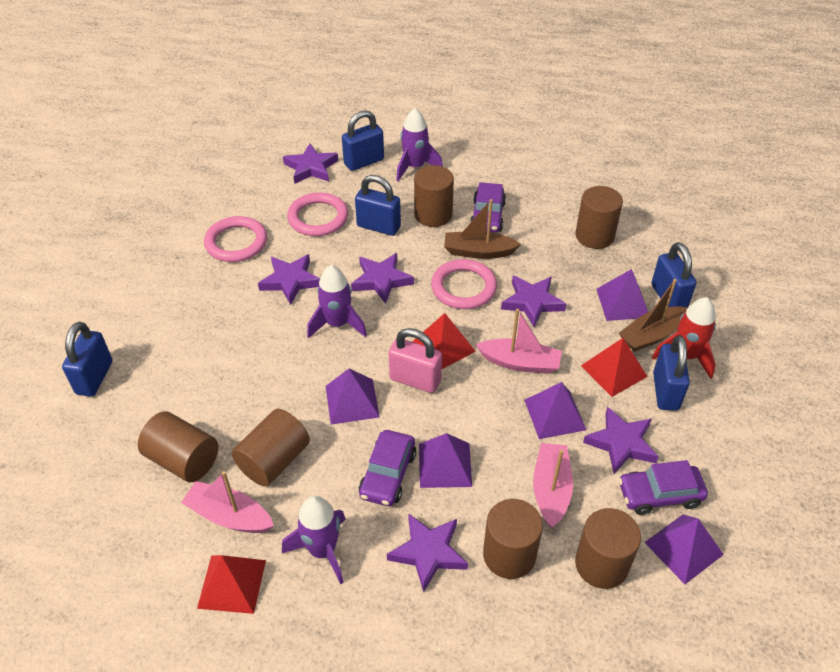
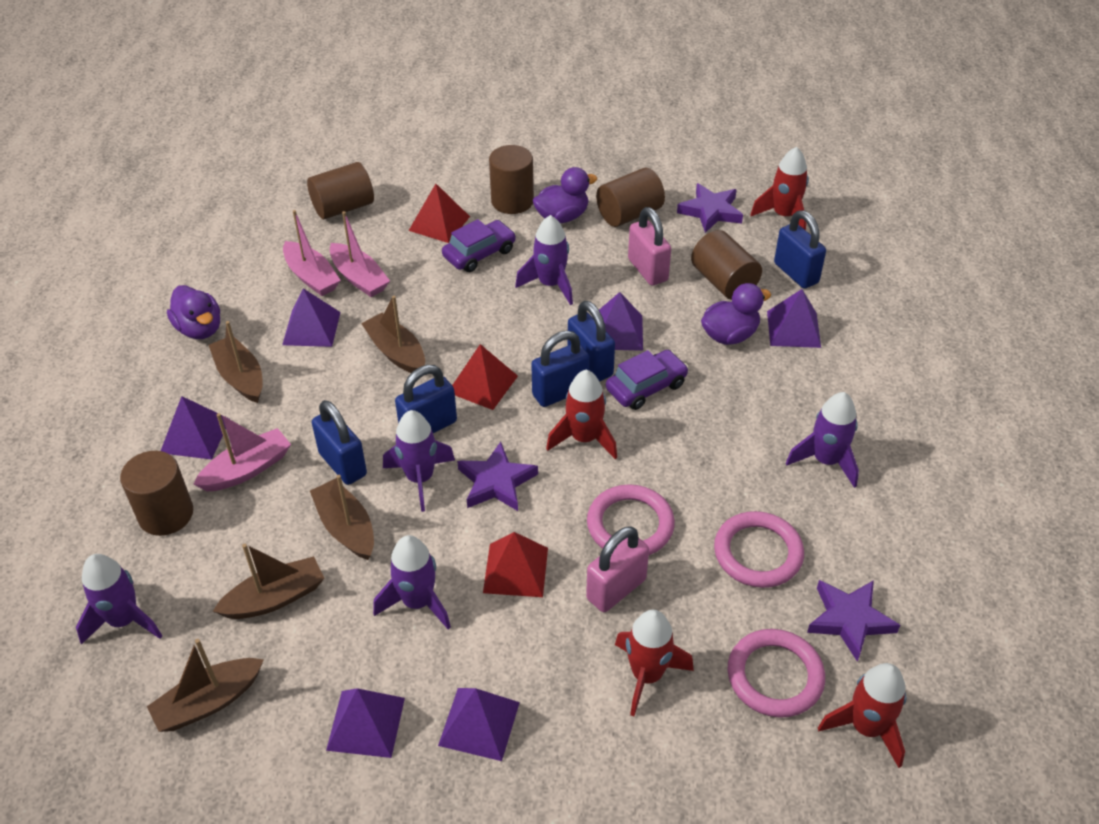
brown boat: 2 -> 5
brown cylinder: 6 -> 5
pink padlock: 1 -> 2
purple car: 3 -> 2
purple duck: 0 -> 3
purple pyramid: 5 -> 6
purple rocket: 3 -> 5
purple star: 6 -> 3
red rocket: 1 -> 4

